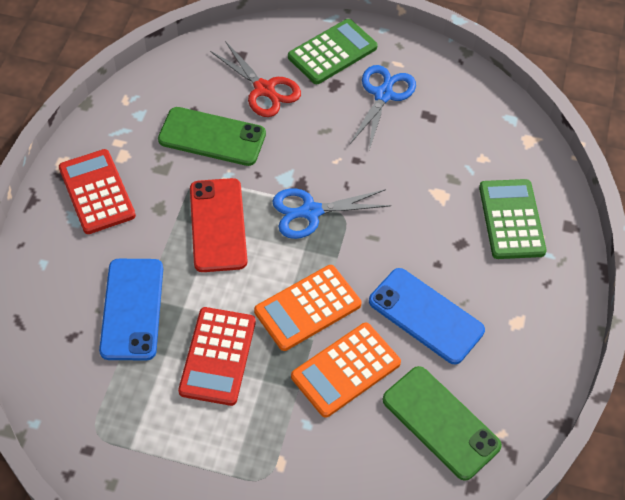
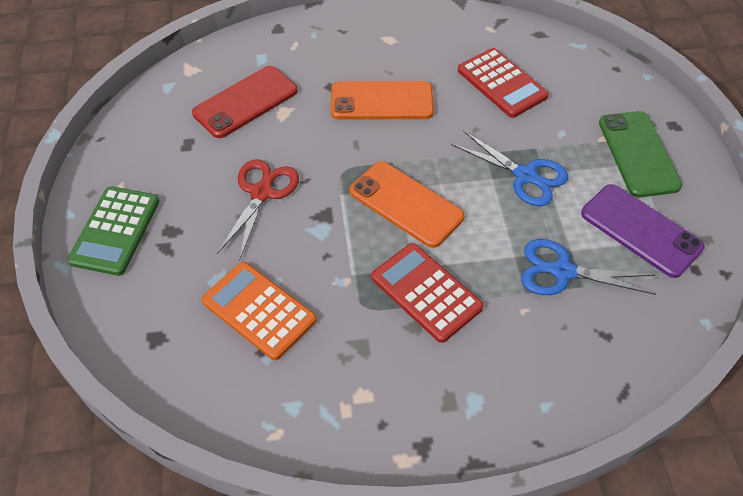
blue phone: 2 -> 0
green calculator: 2 -> 1
green phone: 2 -> 1
orange calculator: 2 -> 1
orange phone: 0 -> 2
purple phone: 0 -> 1

